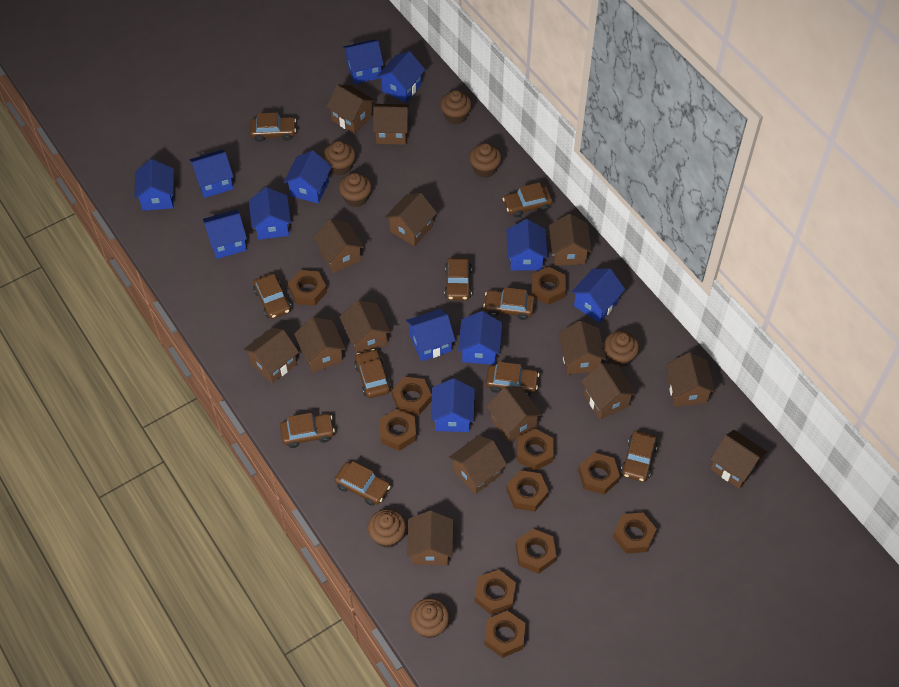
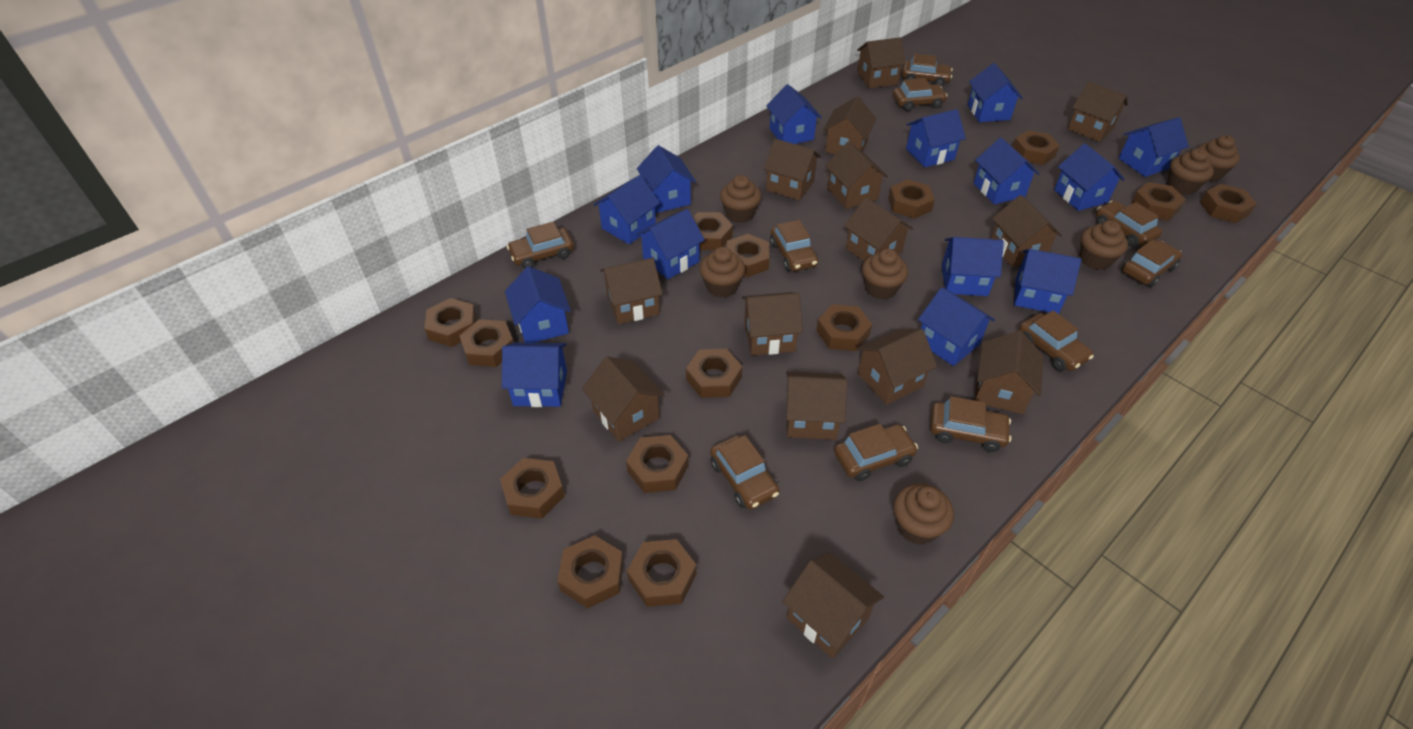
blue house: 12 -> 14
brown house: 15 -> 14
brown nut: 11 -> 14

